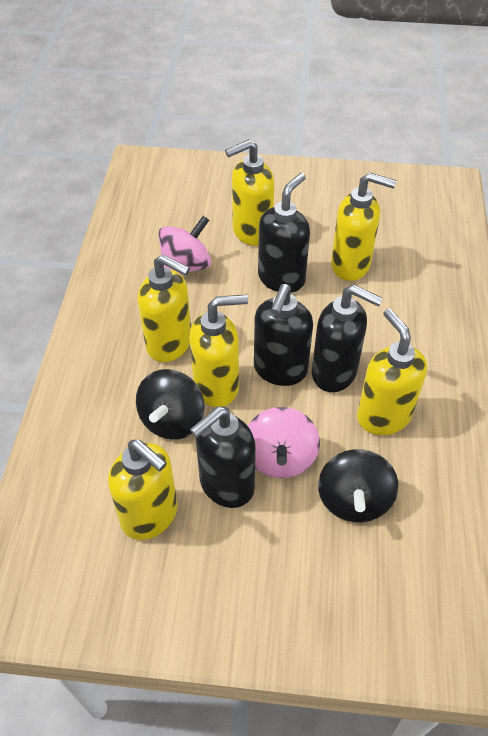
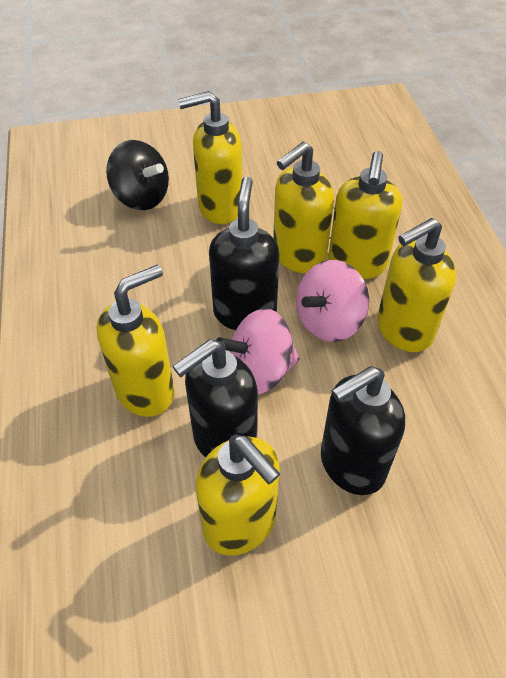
black soap dispenser: 4 -> 3
black spinning top: 2 -> 1

